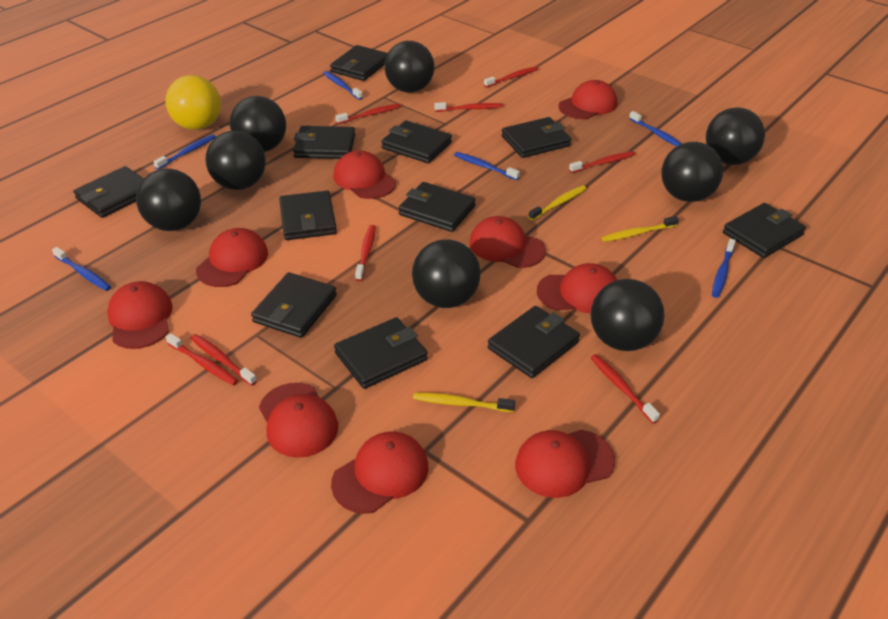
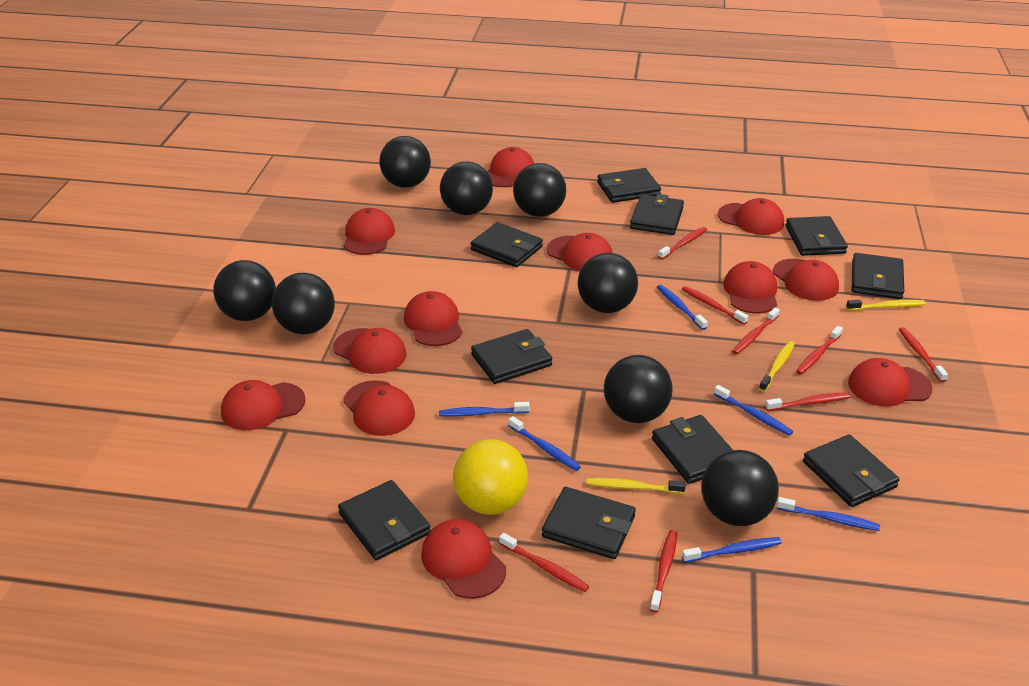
black wallet: 11 -> 10
red cap: 9 -> 12

